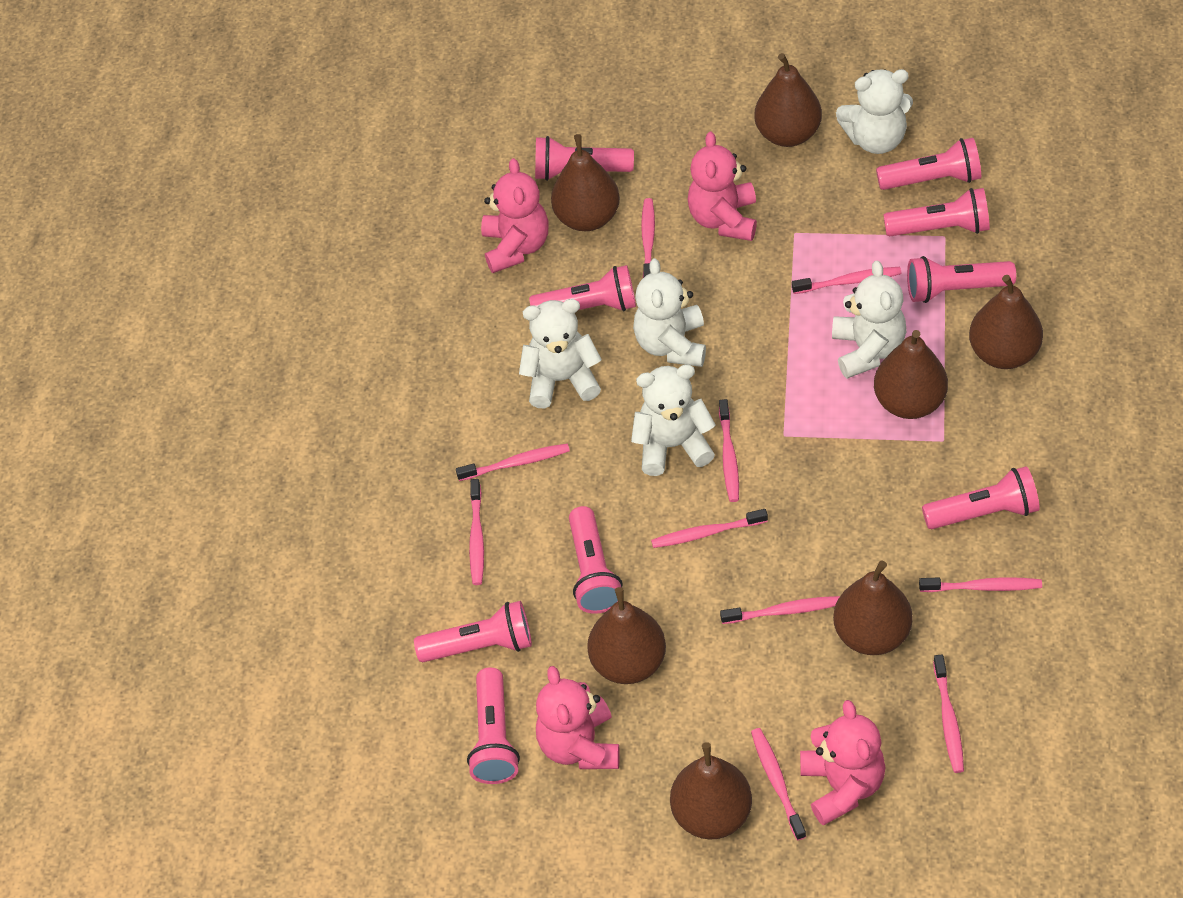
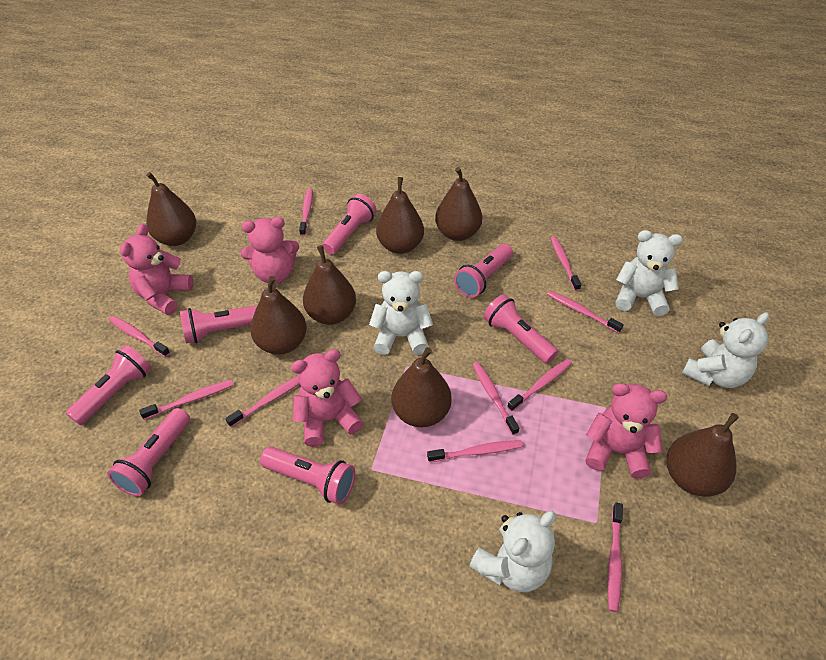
pink flashlight: 9 -> 7
white teddy bear: 5 -> 4

